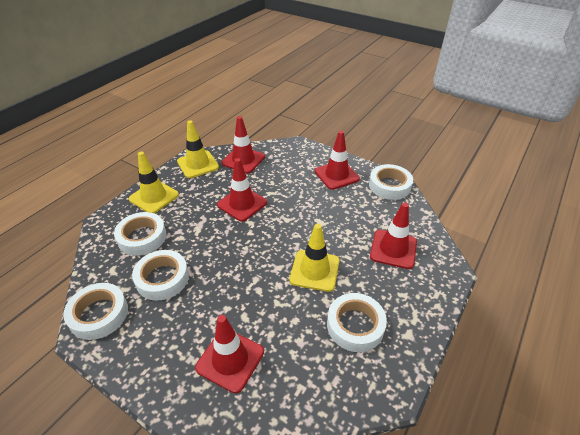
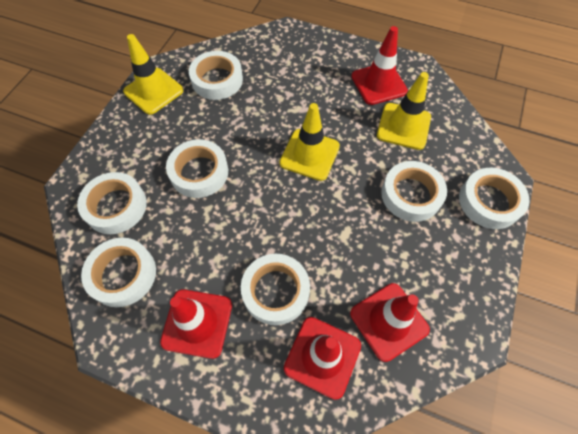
red traffic cone: 5 -> 4
white tape: 5 -> 7

